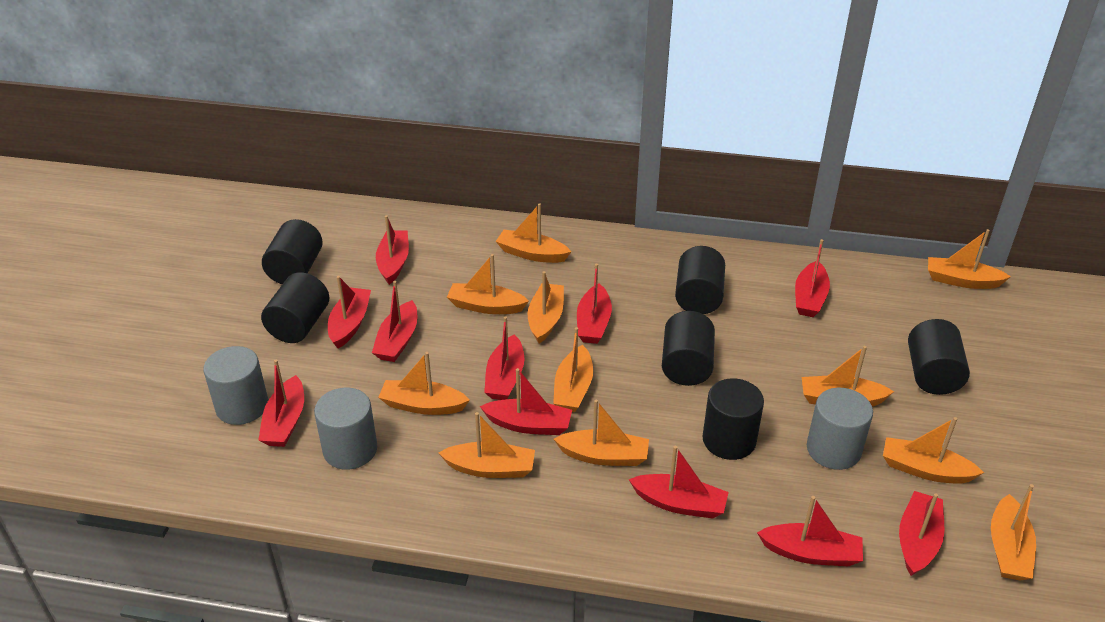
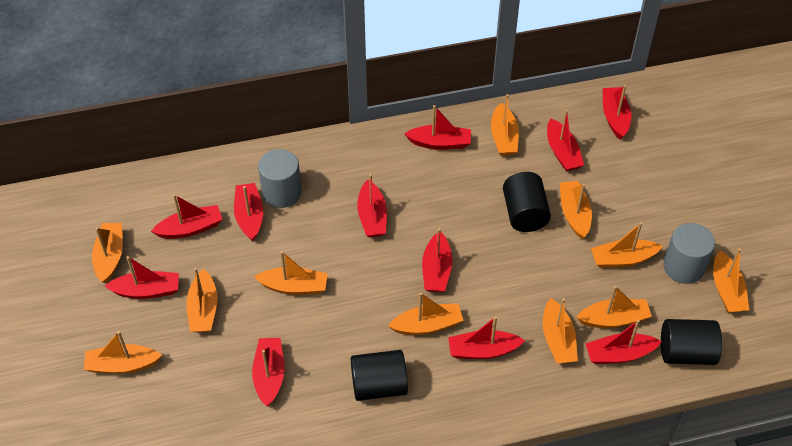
black cylinder: 6 -> 3
grey cylinder: 3 -> 2

